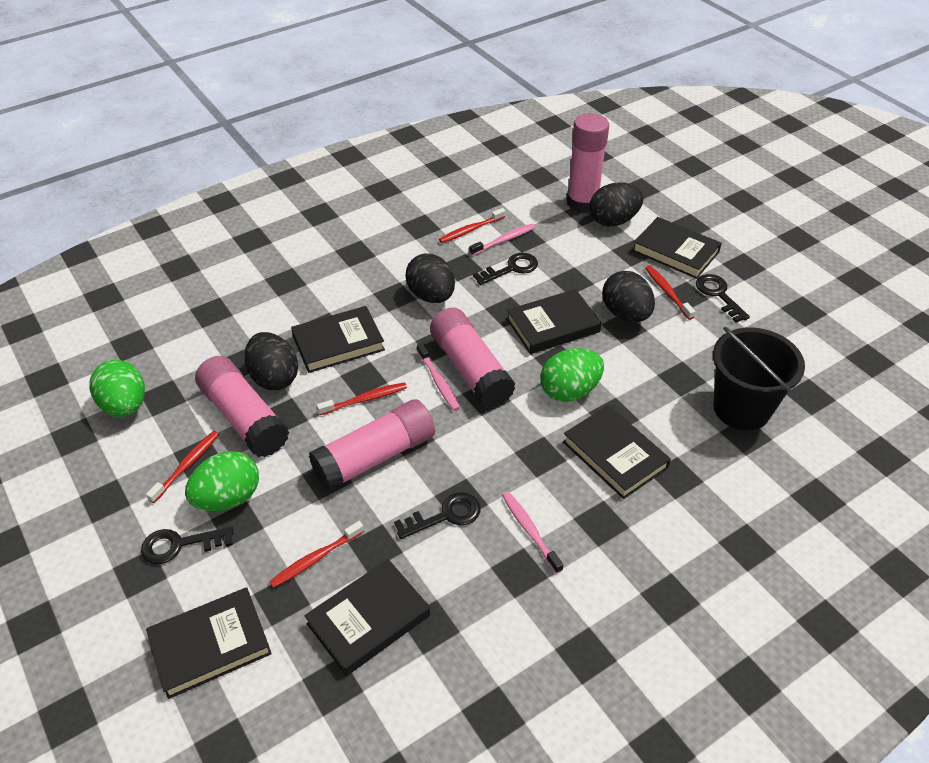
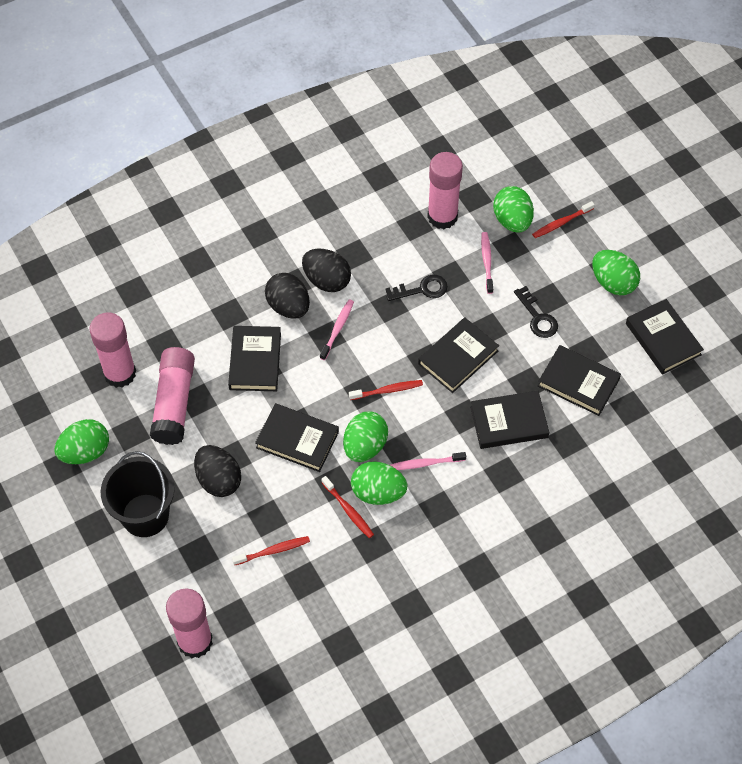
black egg: 4 -> 3
black key: 4 -> 2
green egg: 3 -> 5
red toothbrush: 5 -> 4

